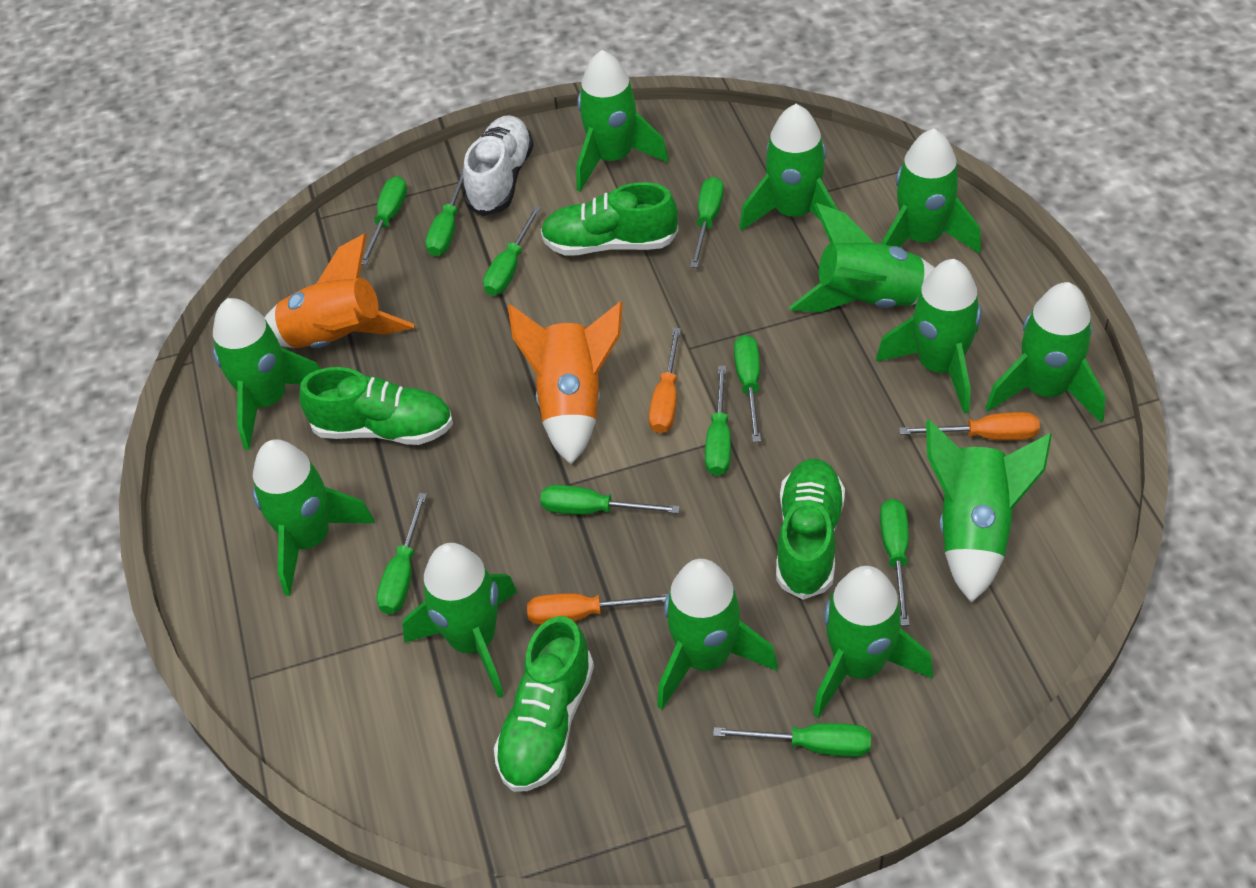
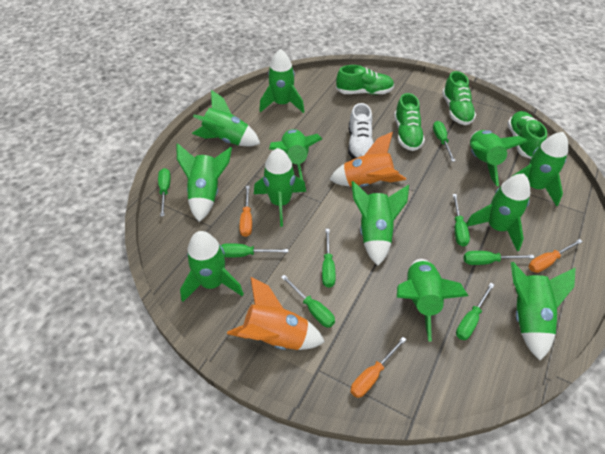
green screwdriver: 10 -> 8

